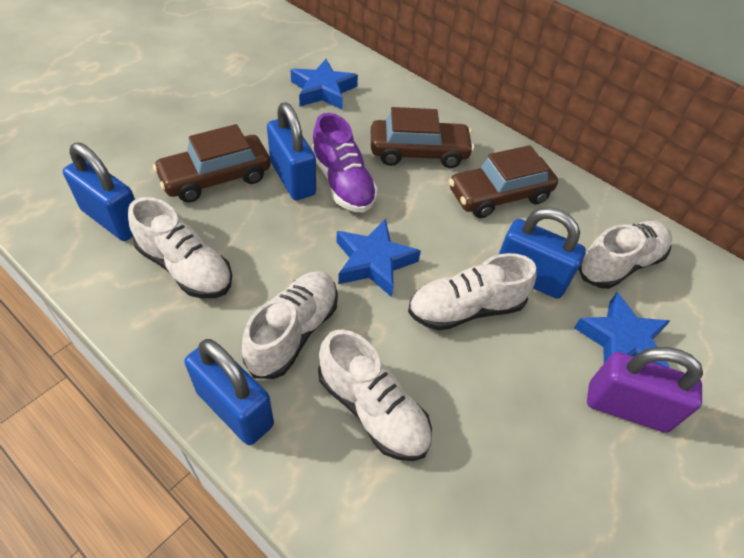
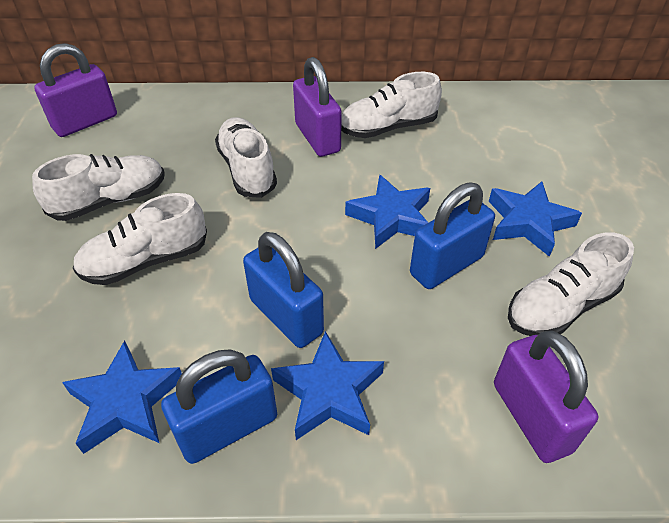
blue padlock: 4 -> 3
blue star: 3 -> 4
brown car: 3 -> 0
purple padlock: 1 -> 3
purple shoe: 1 -> 0

